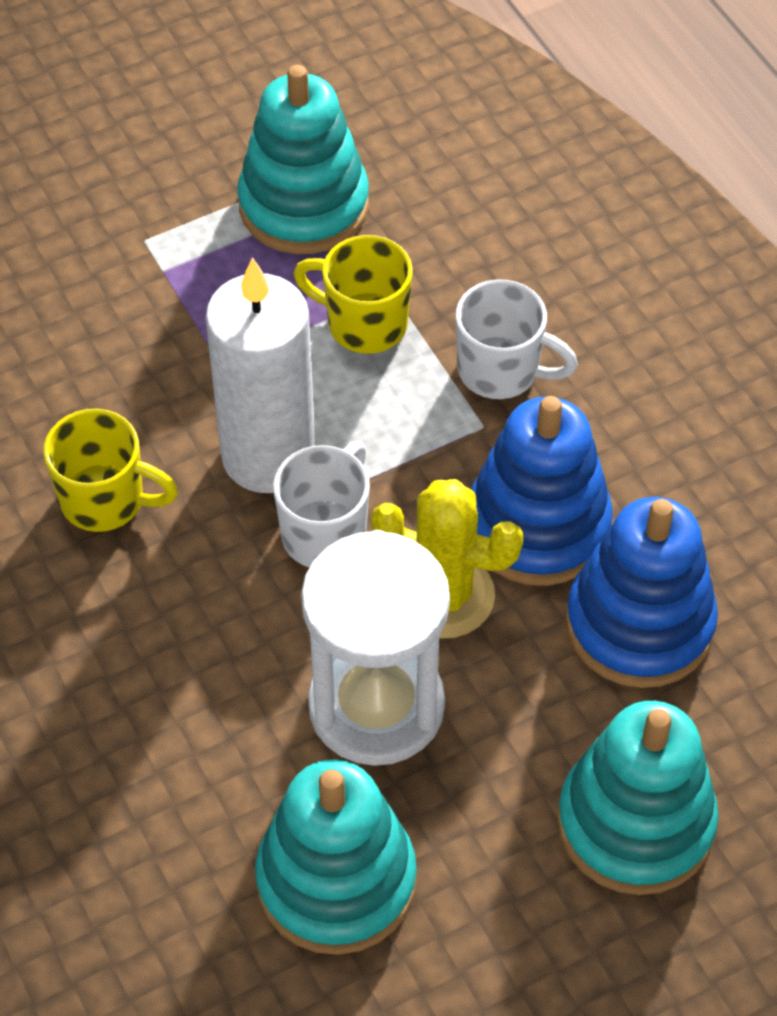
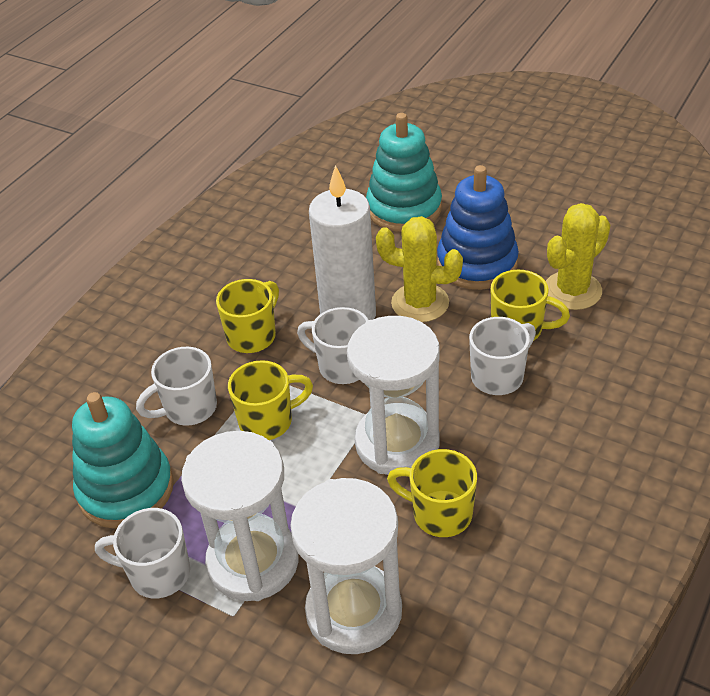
blue stacking toy: 2 -> 1
turquoise stacking toy: 3 -> 2
white hourglass: 1 -> 3
white mug: 2 -> 4
yellow cactus: 1 -> 2
yellow mug: 2 -> 4

